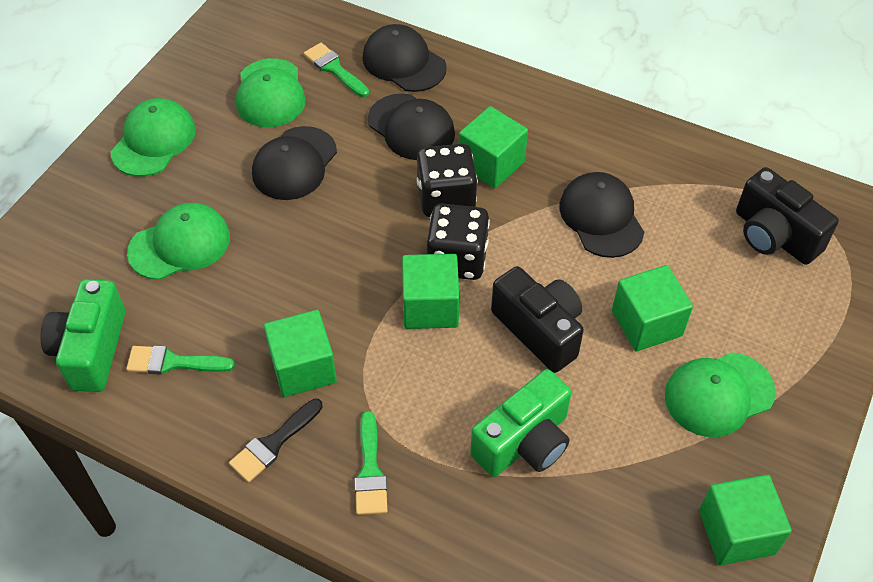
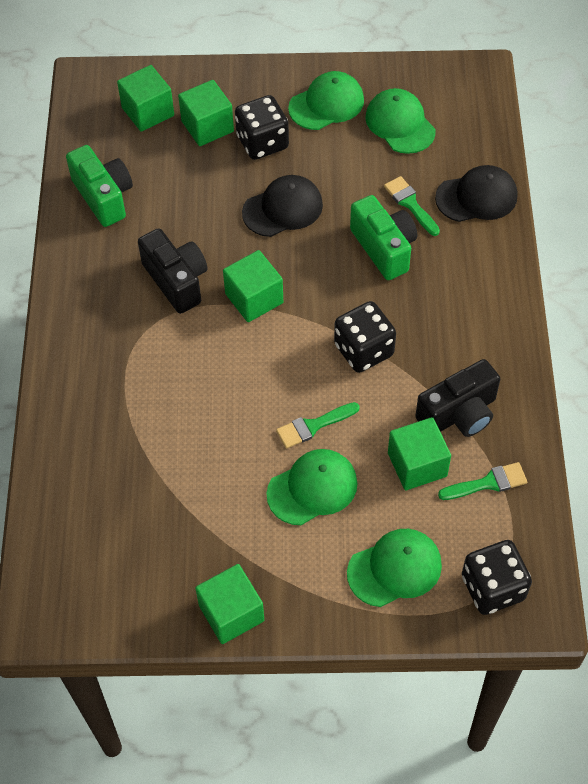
black brush: 1 -> 0
black cap: 4 -> 2
black dice: 2 -> 3

